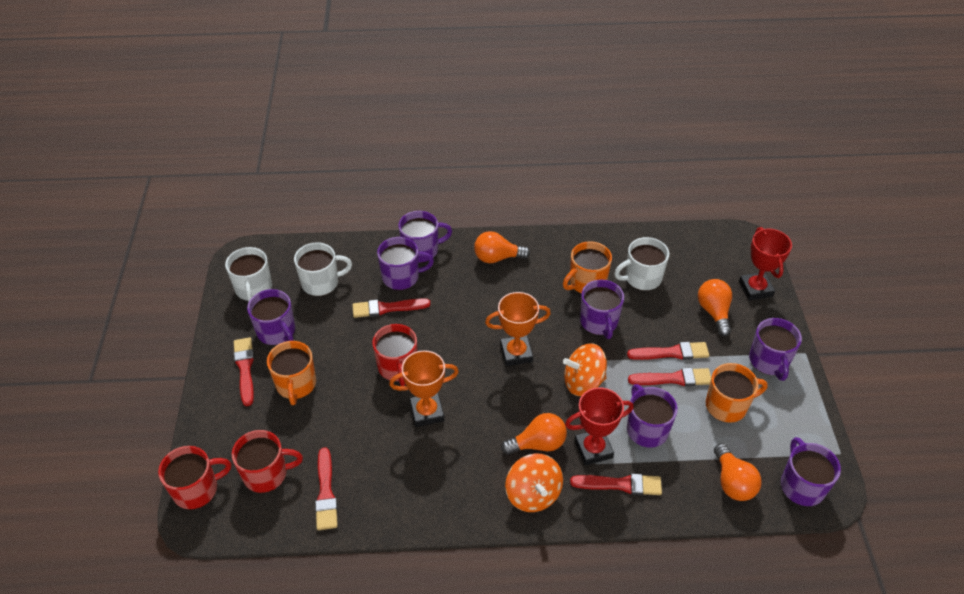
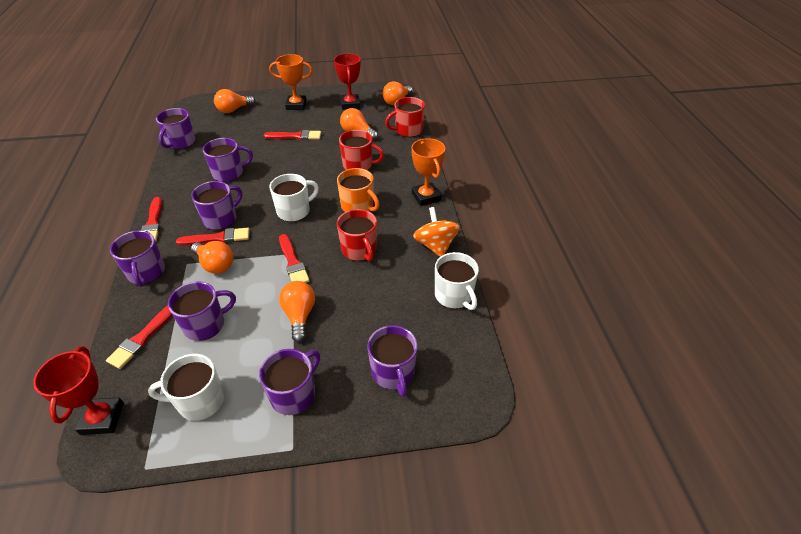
orange light bulb: 4 -> 5
orange mug: 3 -> 1
orange spinning top: 2 -> 1
red brush: 6 -> 5

